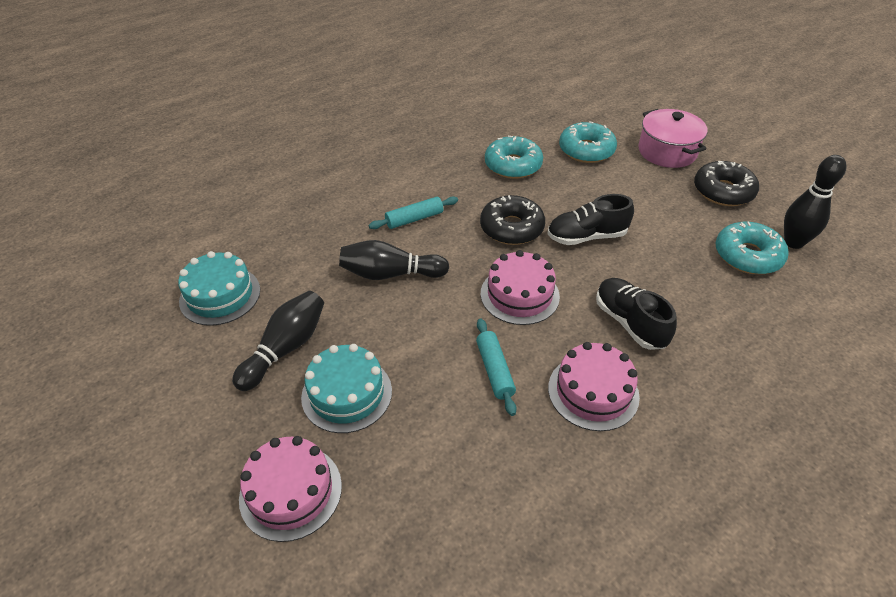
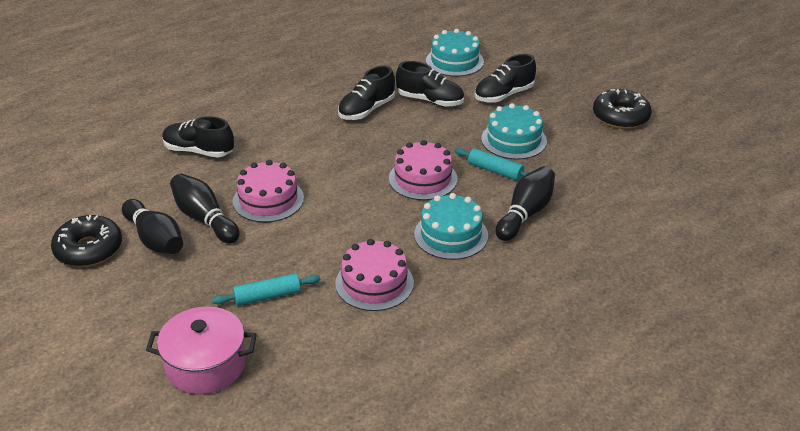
black shoe: 2 -> 4
turquoise cake: 2 -> 3
turquoise donut: 3 -> 0

